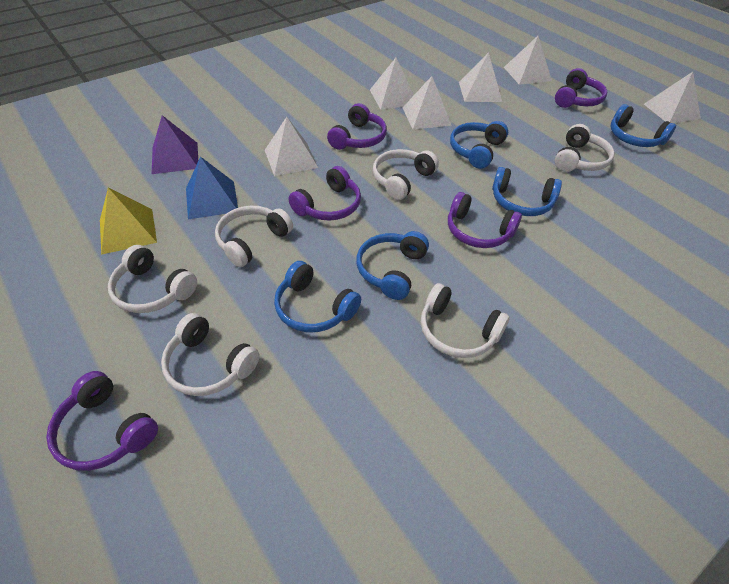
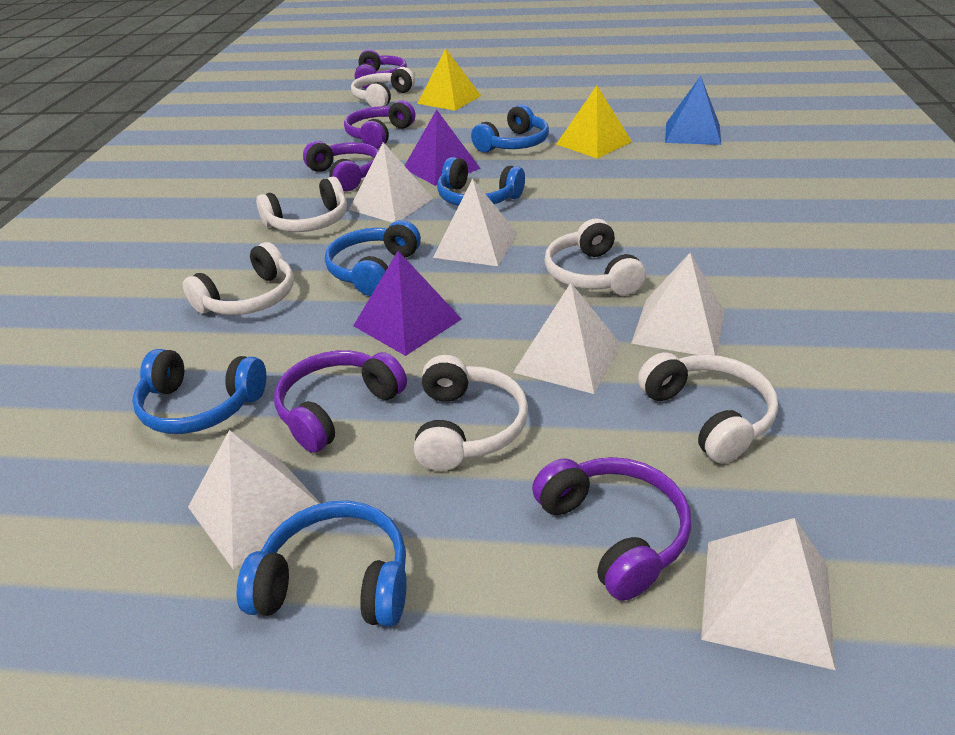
purple pyramid: 1 -> 2
yellow pyramid: 1 -> 2

